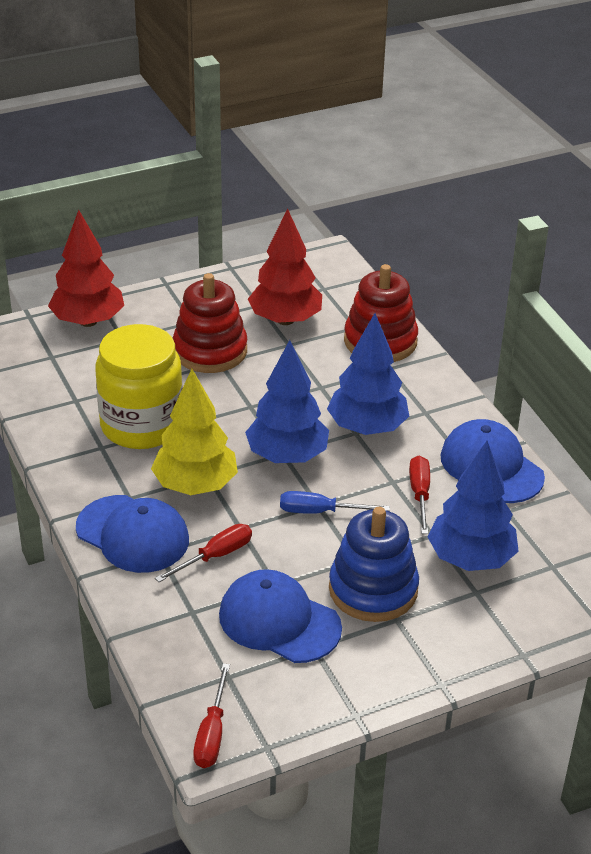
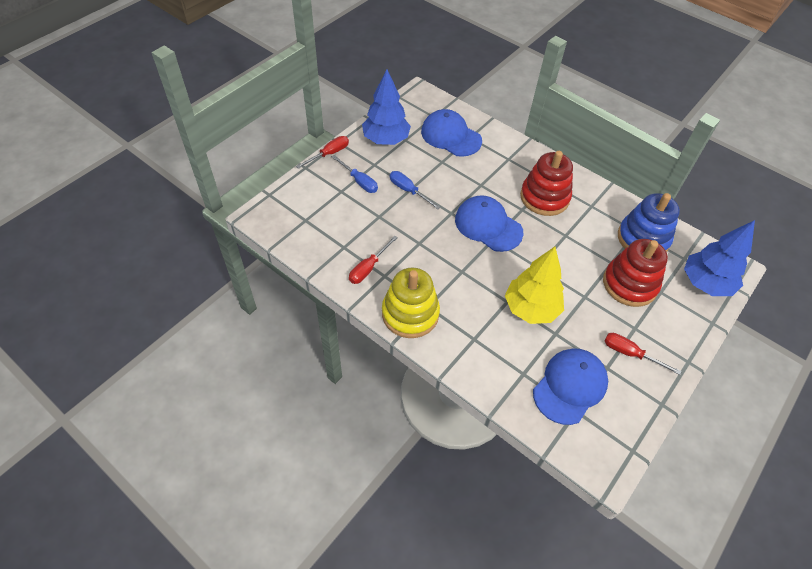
blue screwdriver: 1 -> 2
blue tree: 3 -> 2
red tree: 2 -> 0
yellow jar: 1 -> 0
yellow stacking toy: 0 -> 1

